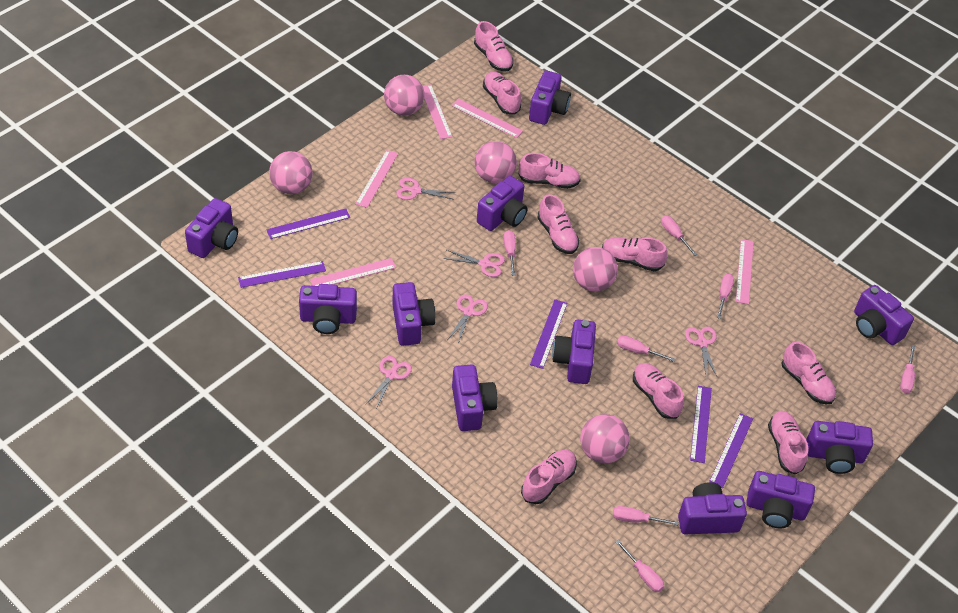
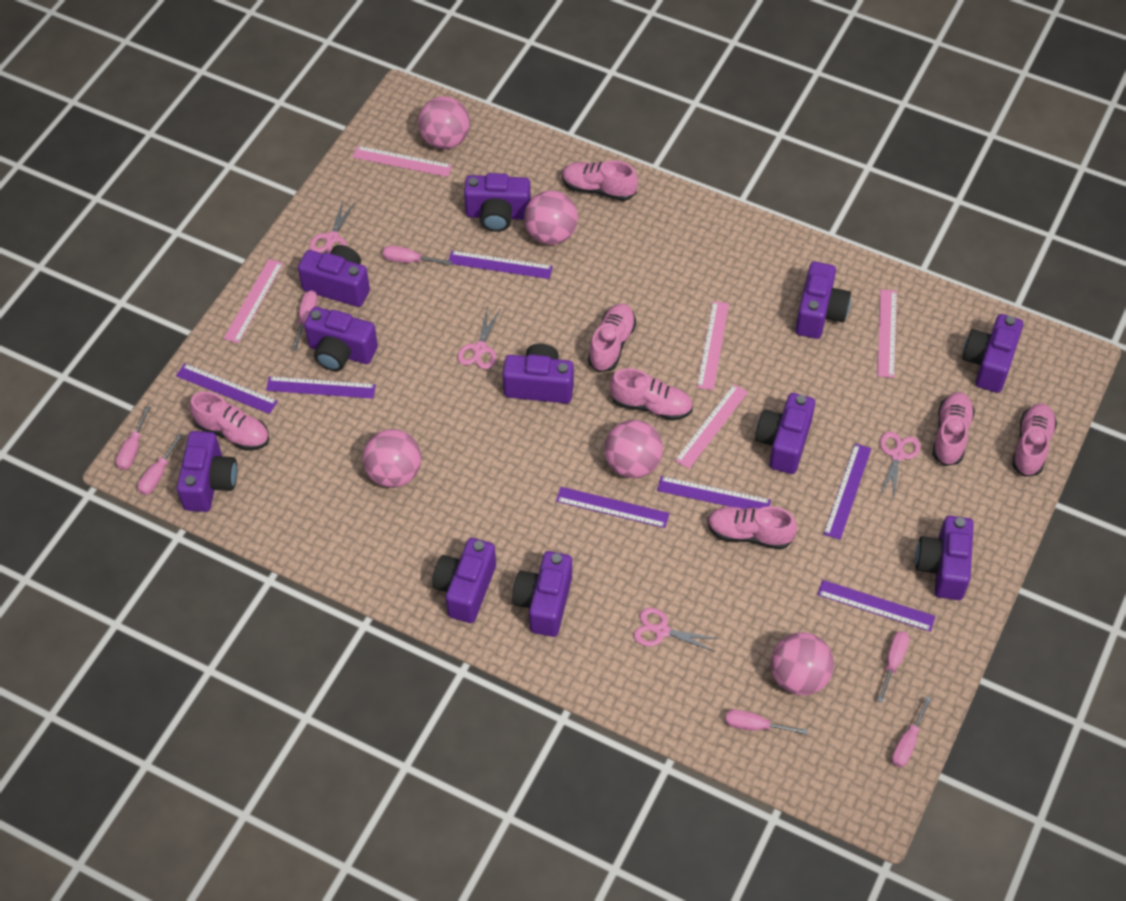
pink scissors: 5 -> 4
pink shoe: 9 -> 7
purple ruler: 5 -> 7

